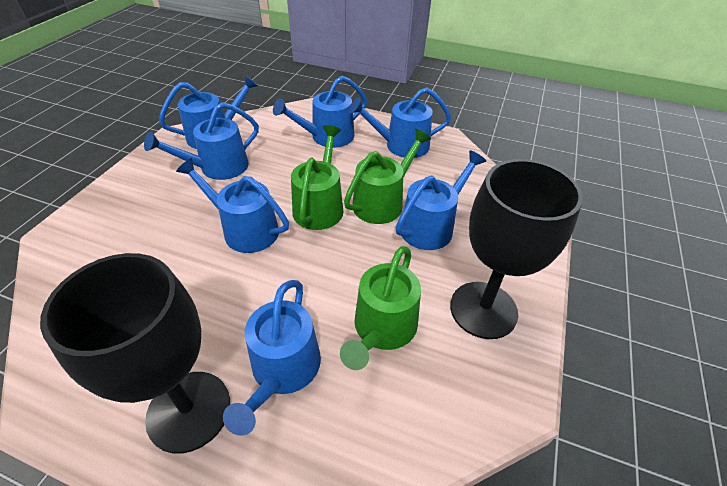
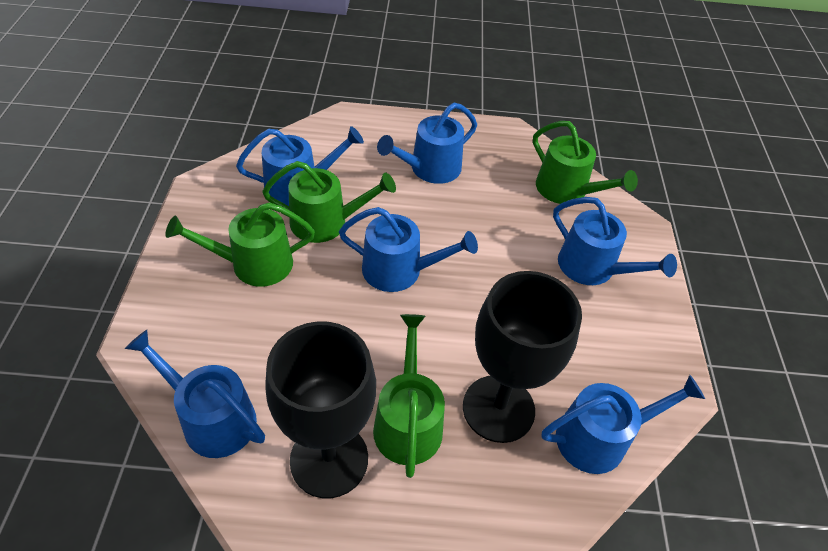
blue watering can: 7 -> 6
green watering can: 3 -> 4

